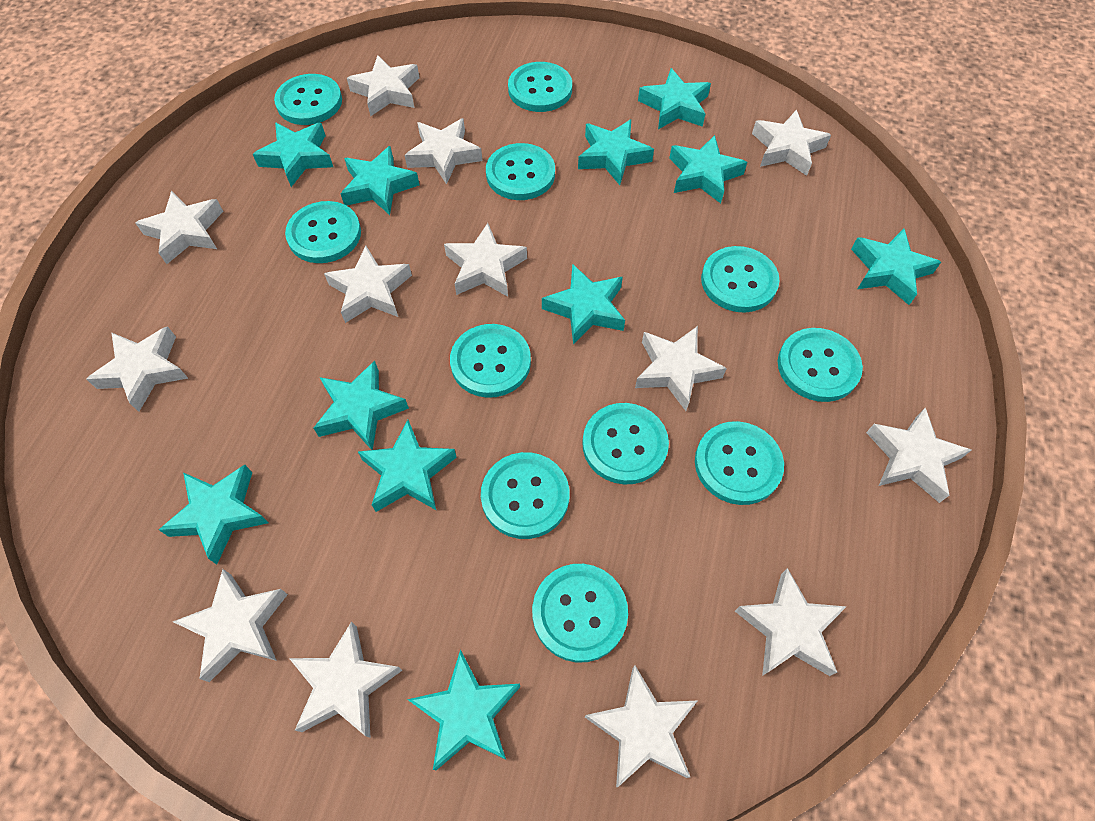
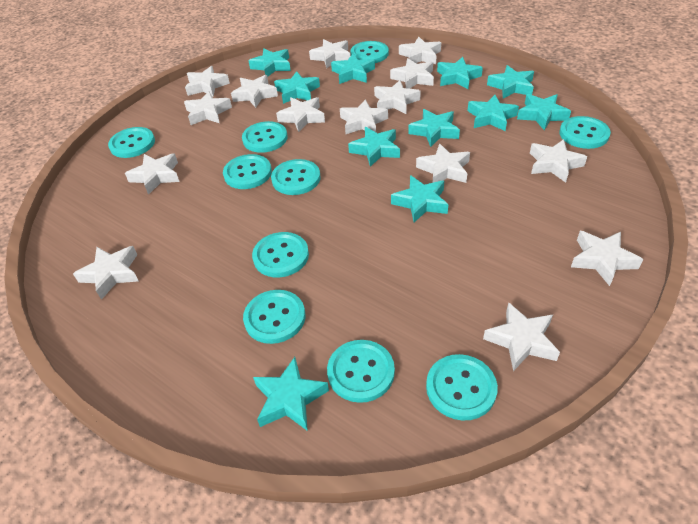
turquoise button: 11 -> 10
white star: 13 -> 15

